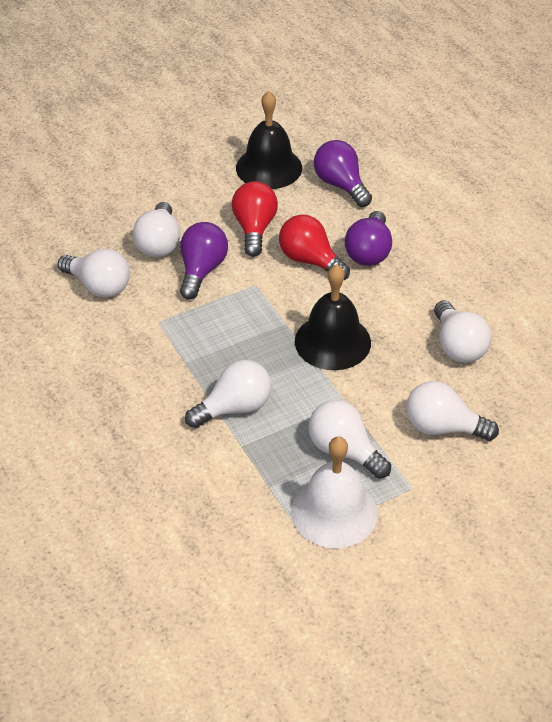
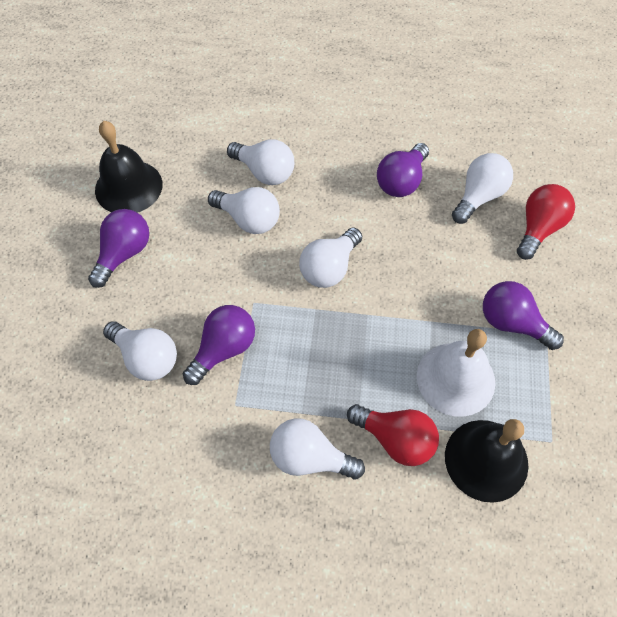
purple light bulb: 3 -> 4

